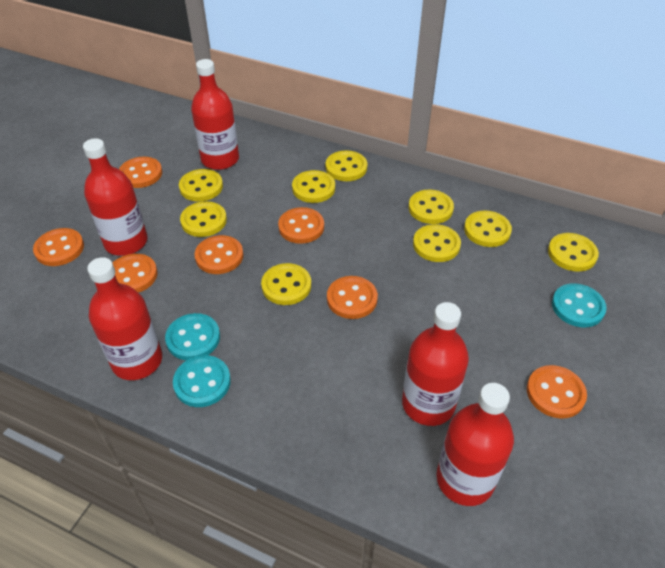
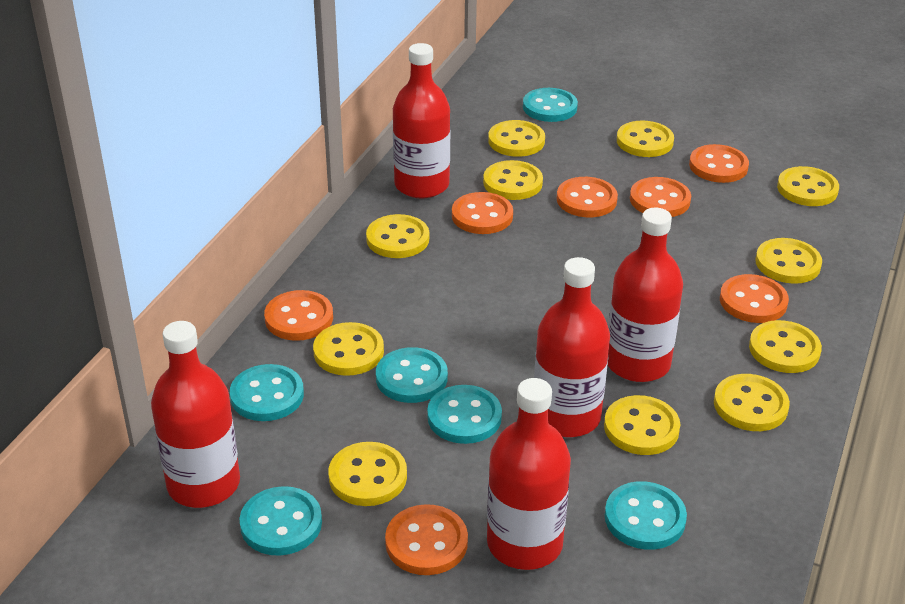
turquoise button: 3 -> 6
yellow button: 9 -> 11

